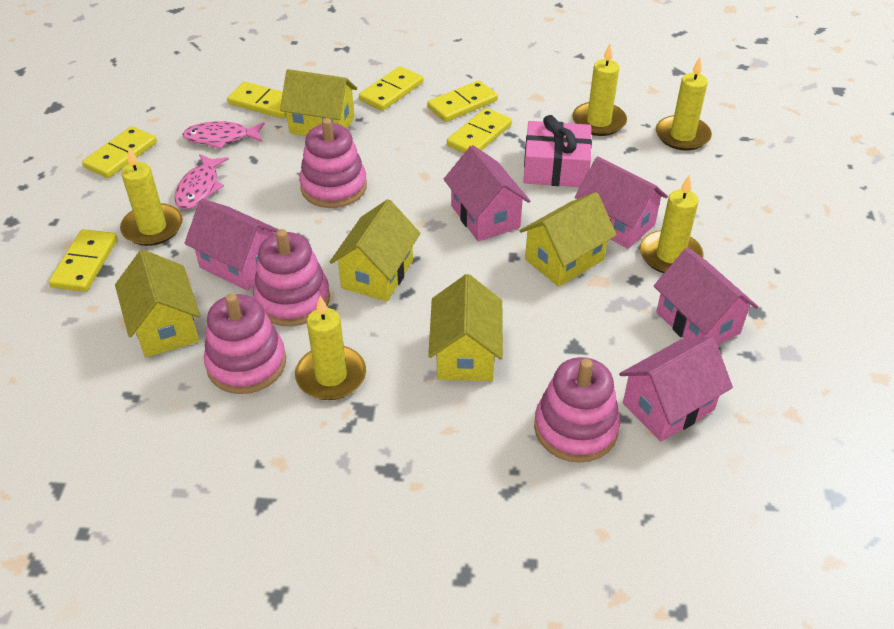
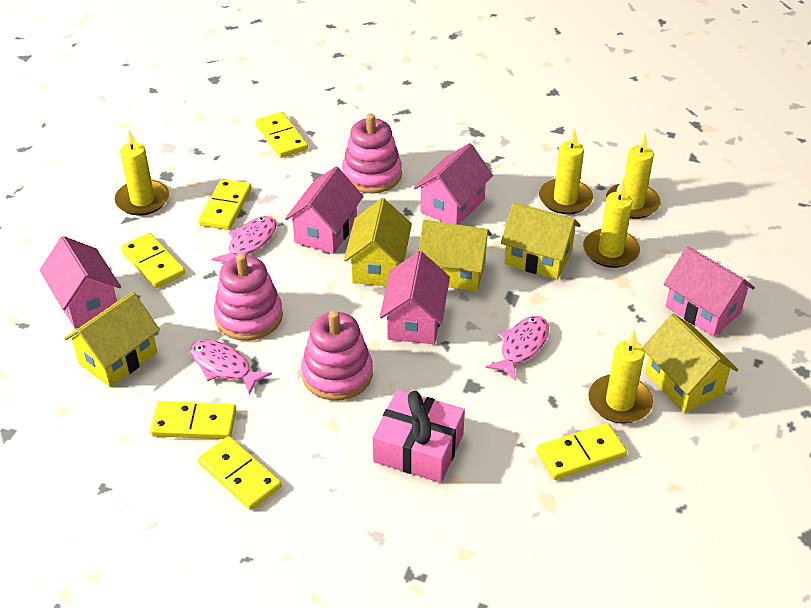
pink fish: 2 -> 3
pink stacking toy: 4 -> 3

